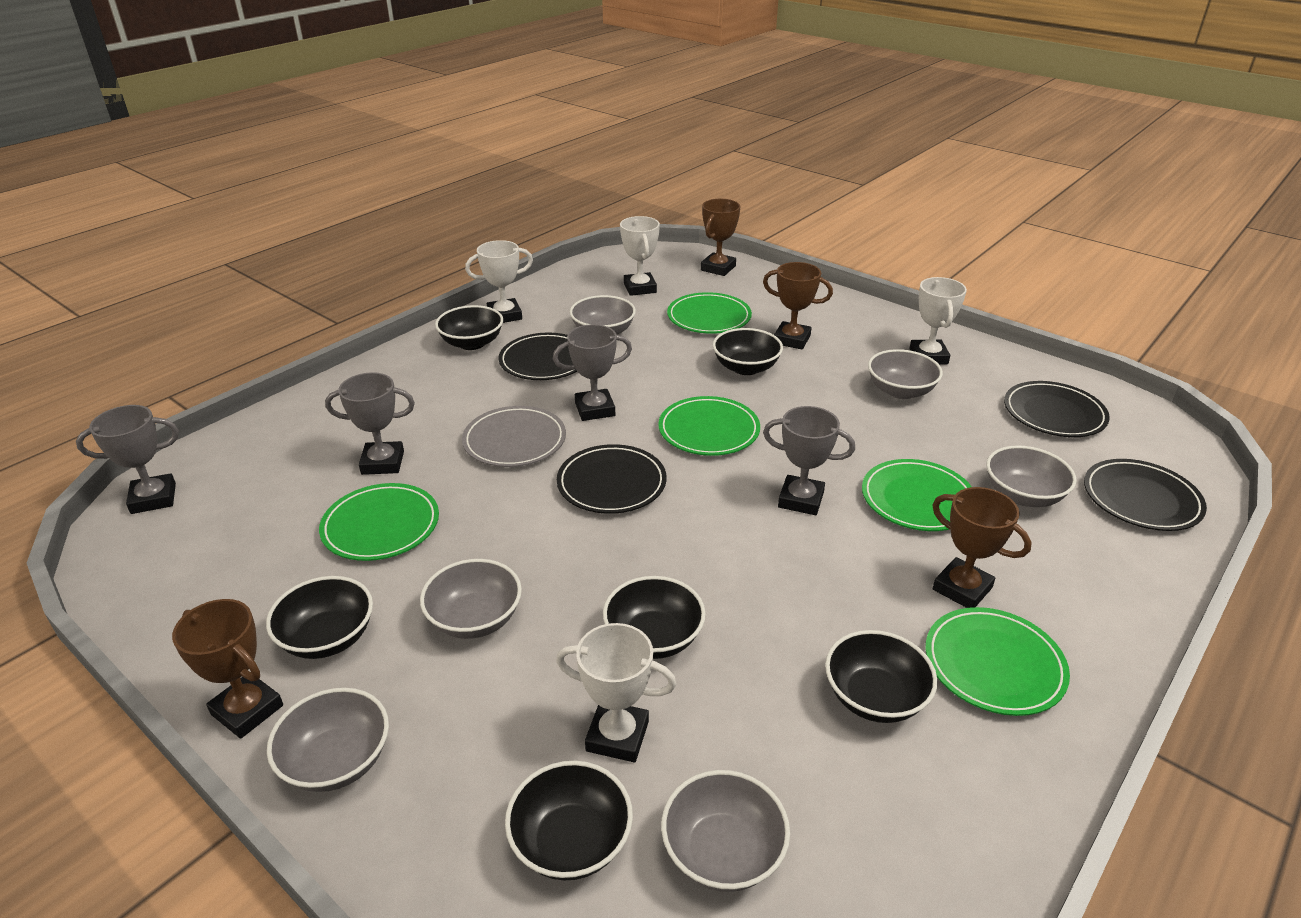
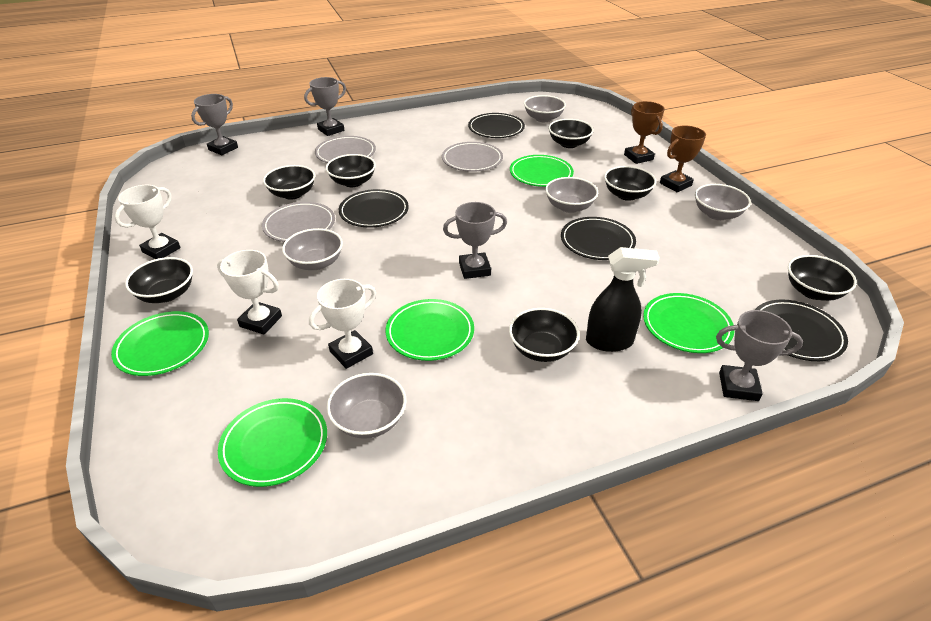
black bowl: 6 -> 7
black spray bottle: 0 -> 1
brown trophy: 4 -> 2
grey bowl: 6 -> 5
grey plate: 1 -> 3
white trophy: 4 -> 3

